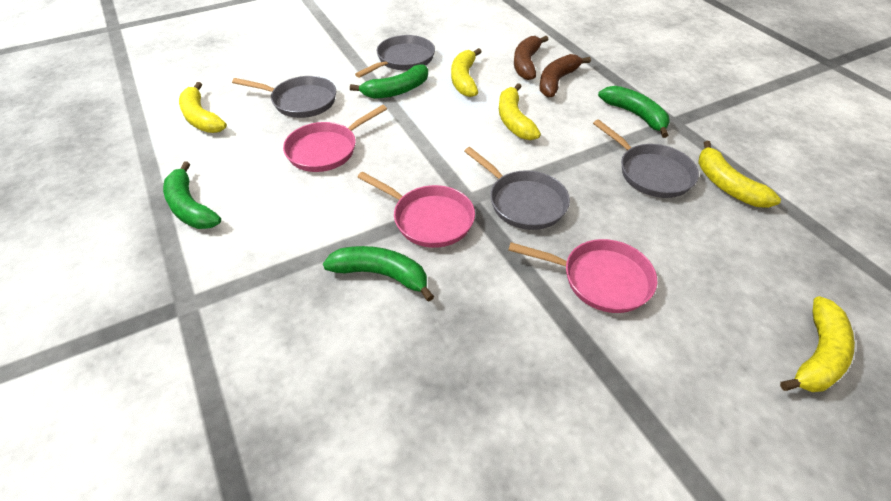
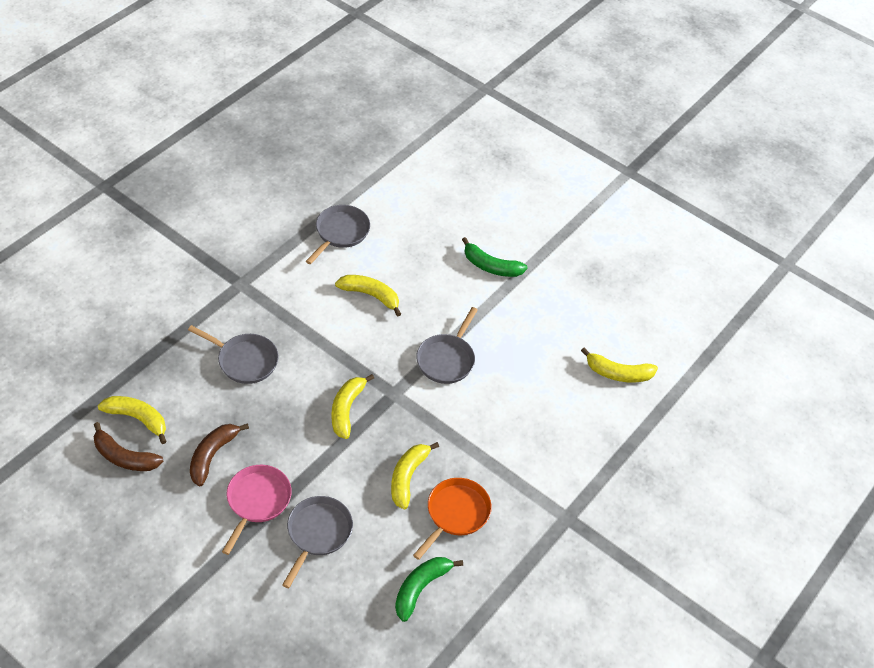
green banana: 4 -> 2
orange pan: 0 -> 1
pink pan: 3 -> 1

